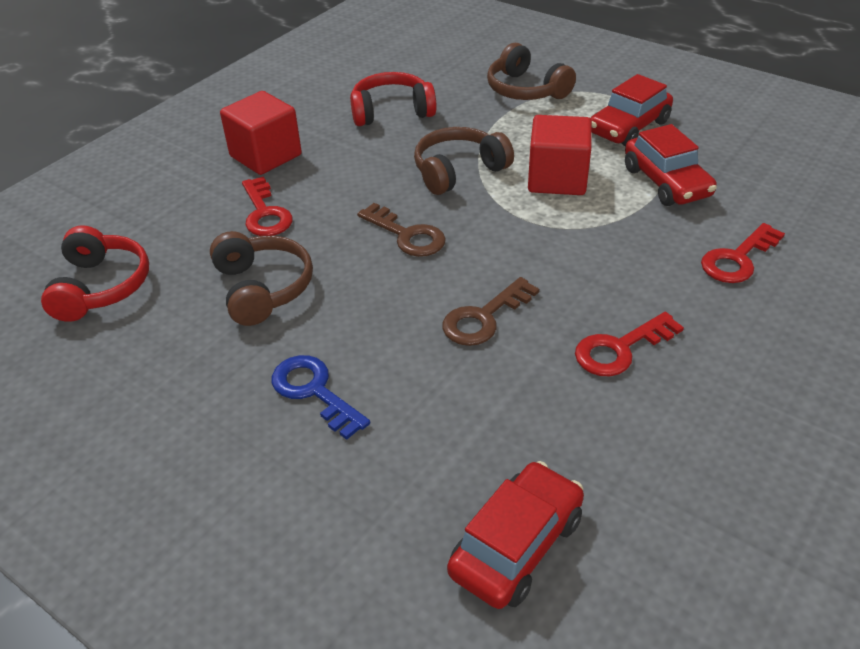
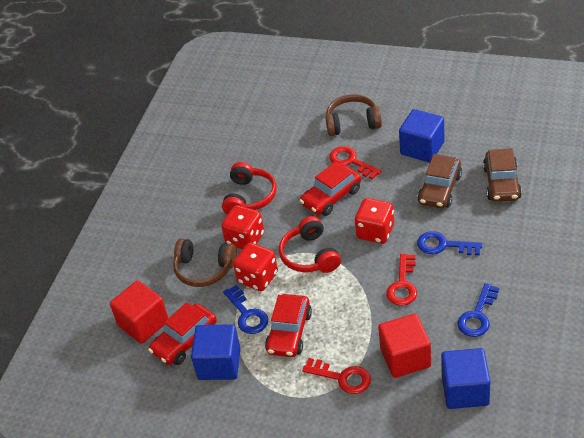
blue cube: 0 -> 3
blue key: 1 -> 3
brown car: 0 -> 2
brown headphones: 3 -> 2
brown key: 2 -> 0
red dice: 0 -> 3

